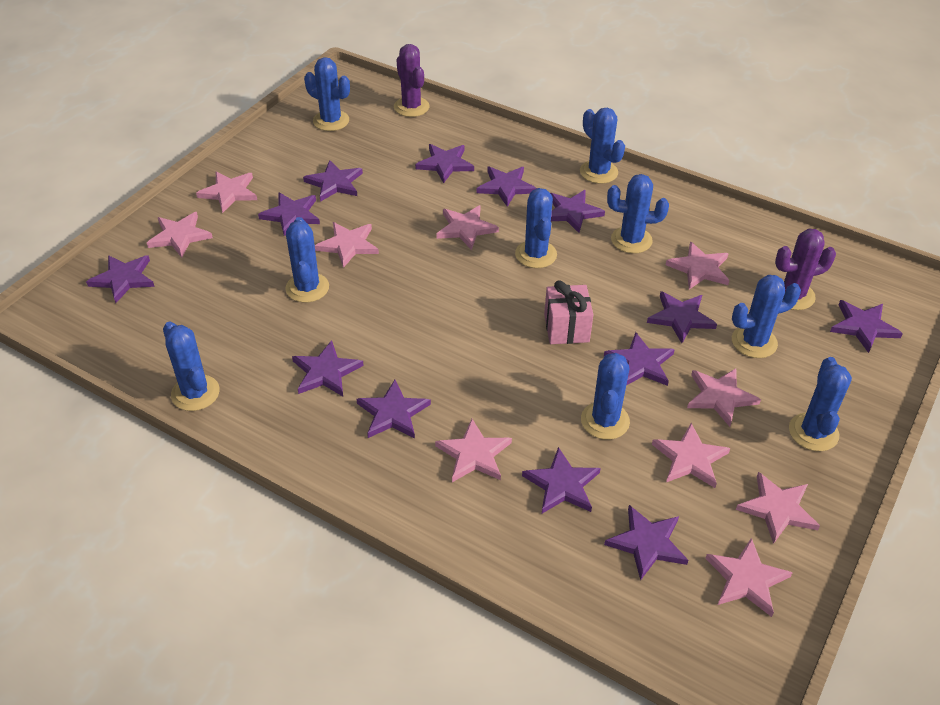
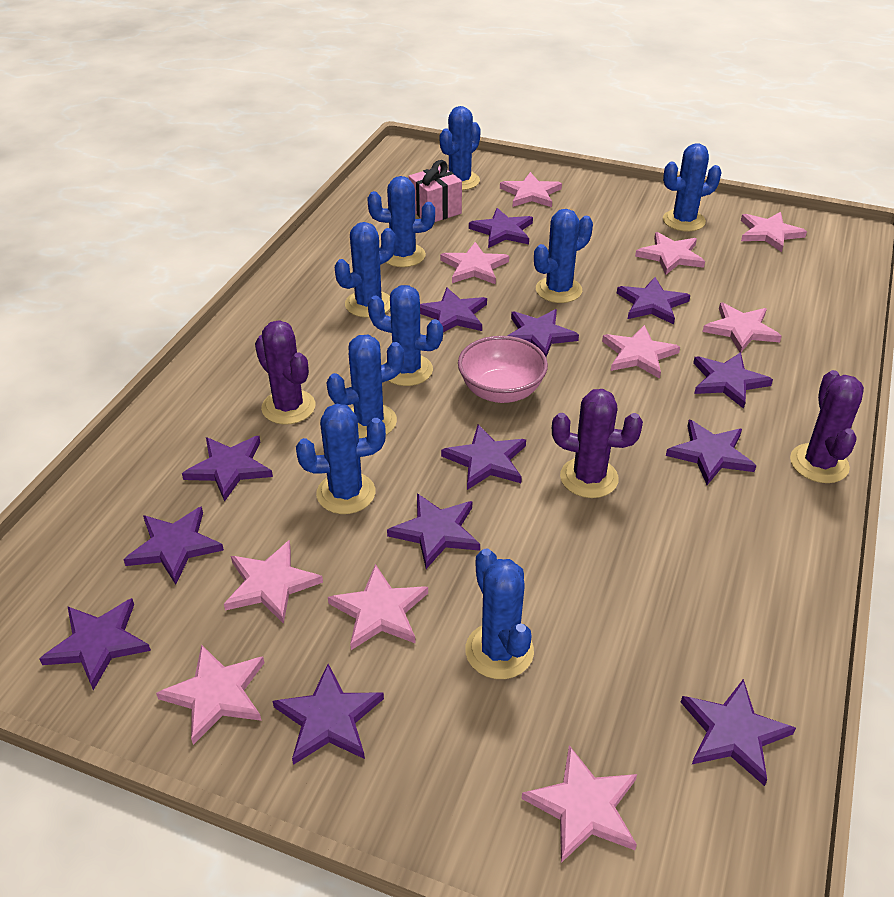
pink bowl: 0 -> 1
purple cactus: 2 -> 3

